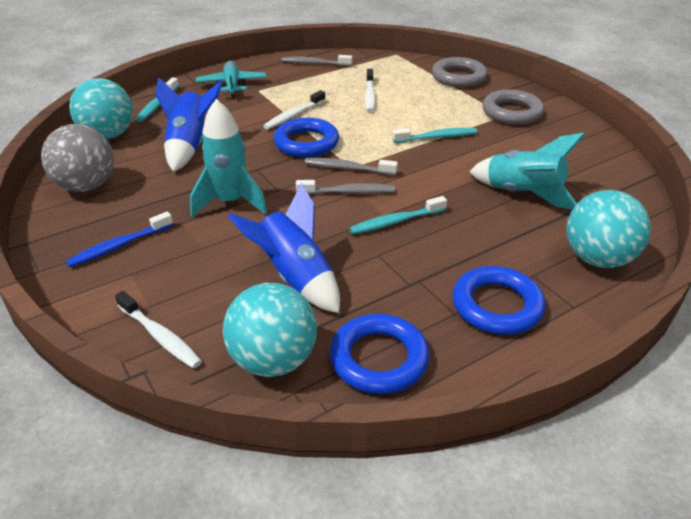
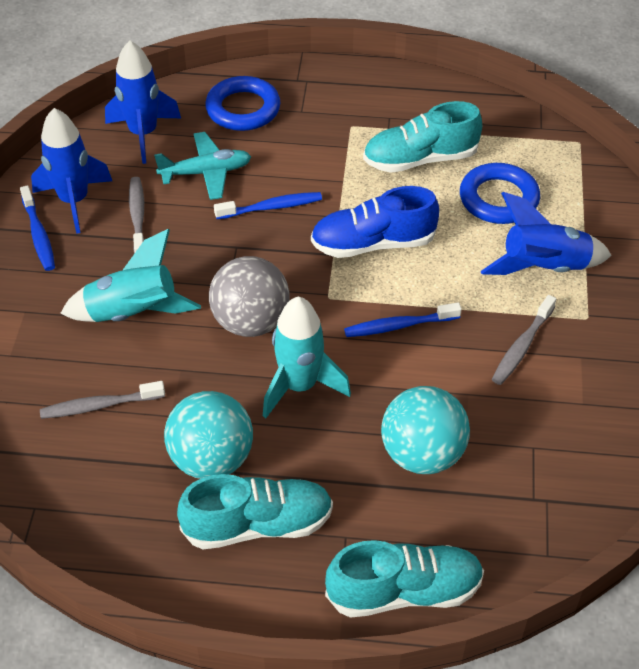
blue ring: 3 -> 2
blue rocket: 2 -> 3
blue shoe: 0 -> 1
blue toothbrush: 1 -> 3
grey ring: 2 -> 0
turquoise ball: 3 -> 2
turquoise shoe: 0 -> 3
turquoise toothbrush: 3 -> 0
white toothbrush: 3 -> 0

